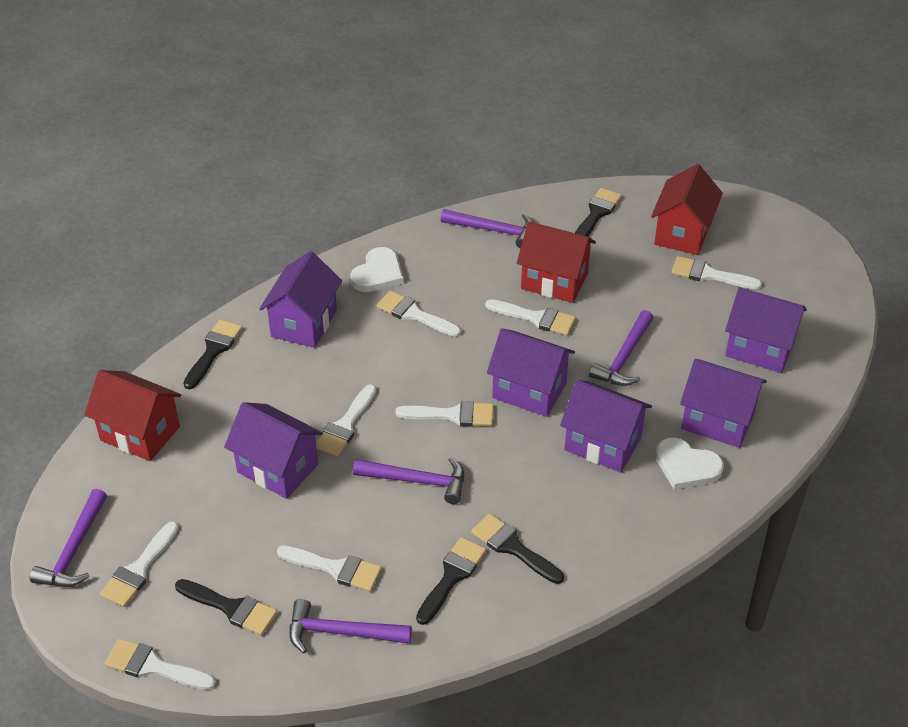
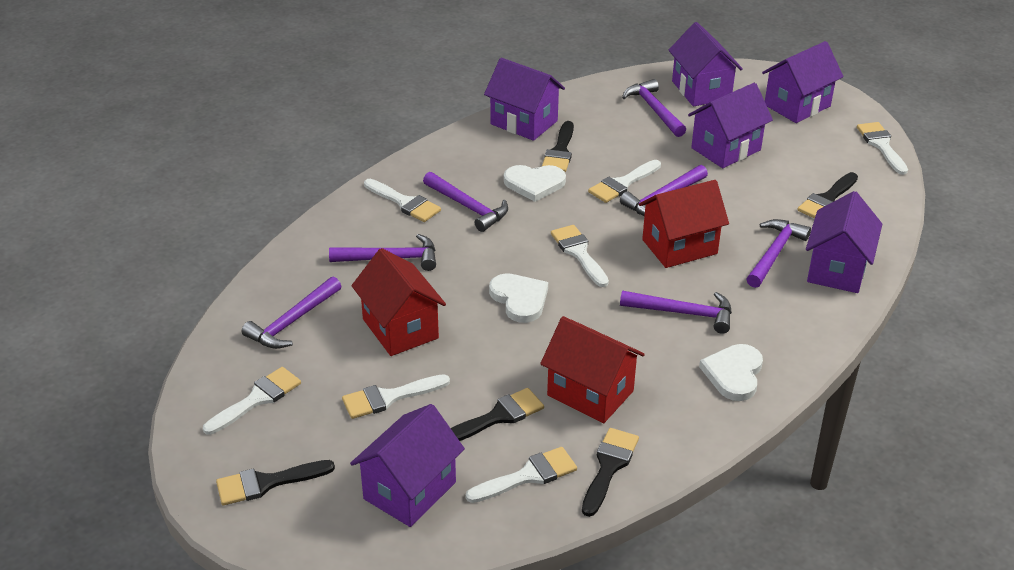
purple hammer: 5 -> 7
white brush: 8 -> 7
white heart: 2 -> 3

